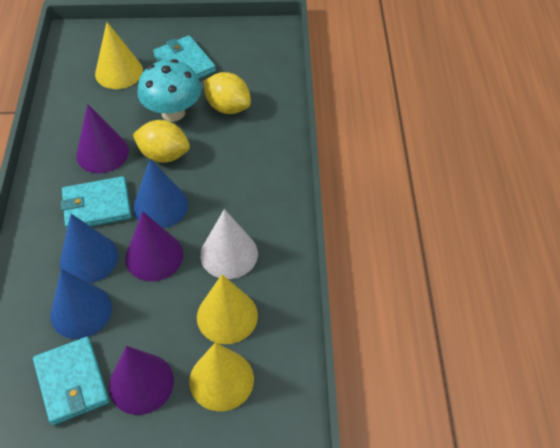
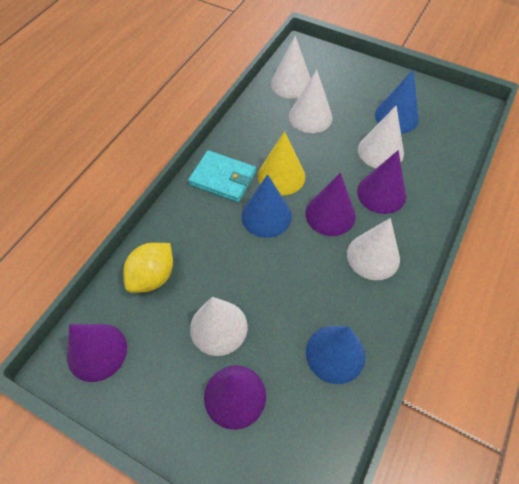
purple cone: 3 -> 4
turquoise mushroom: 1 -> 0
turquoise wallet: 3 -> 1
white cone: 1 -> 5
yellow cone: 3 -> 1
yellow lemon: 2 -> 1

